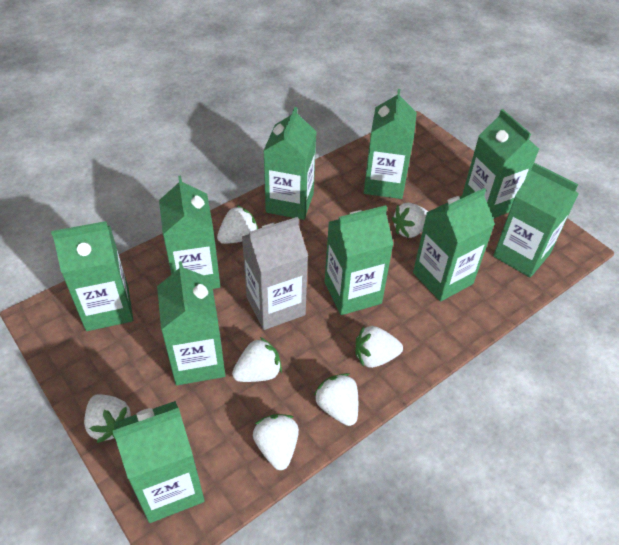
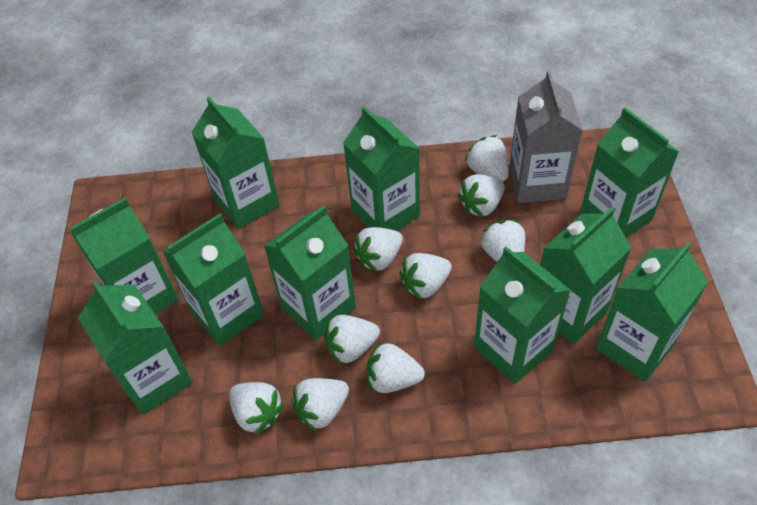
white strawberry: 7 -> 9

